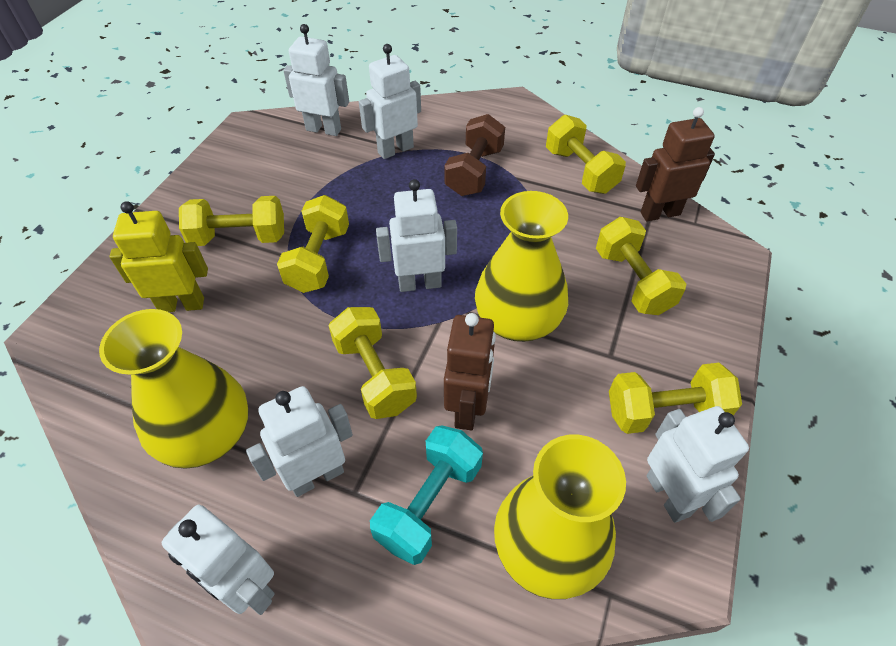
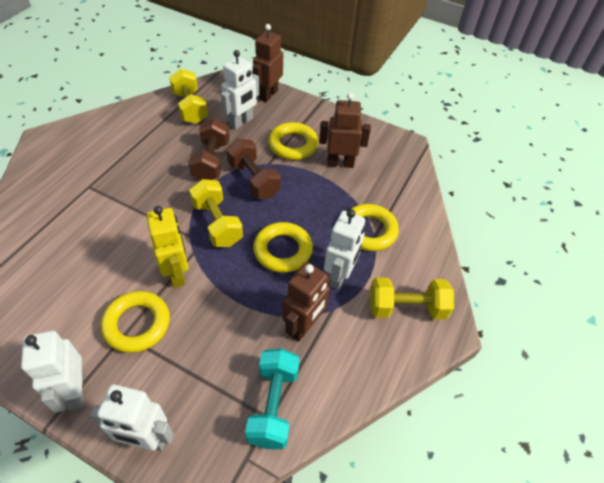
brown dumbbell: 1 -> 2
brown robot: 2 -> 3
white robot: 6 -> 4
yellow dumbbell: 6 -> 3
yellow ring: 0 -> 4
yellow vase: 3 -> 0

